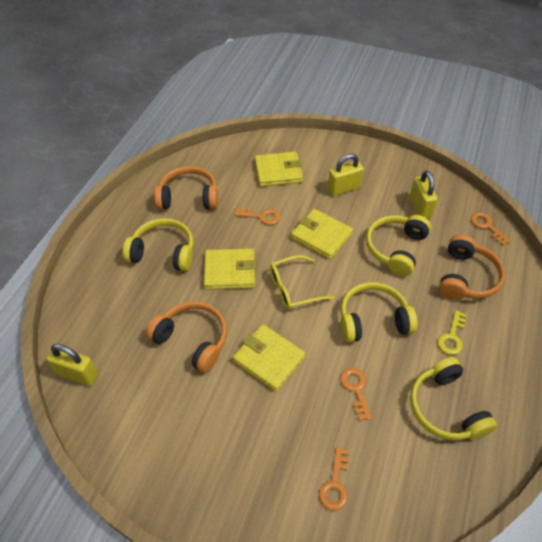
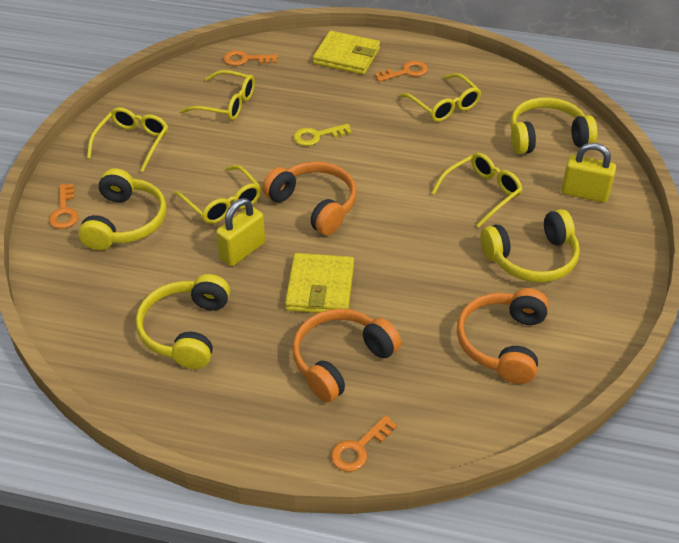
yellow glasses: 1 -> 5
yellow padlock: 3 -> 2
yellow wallet: 4 -> 2

